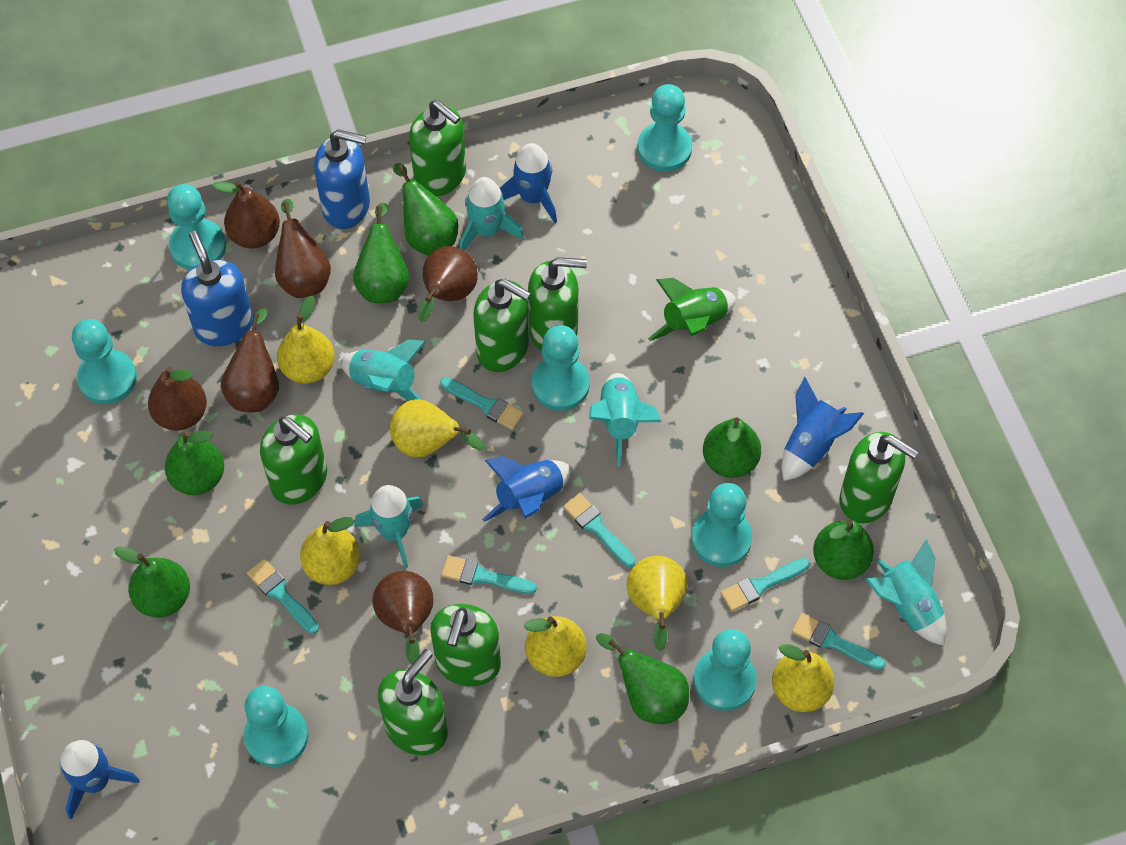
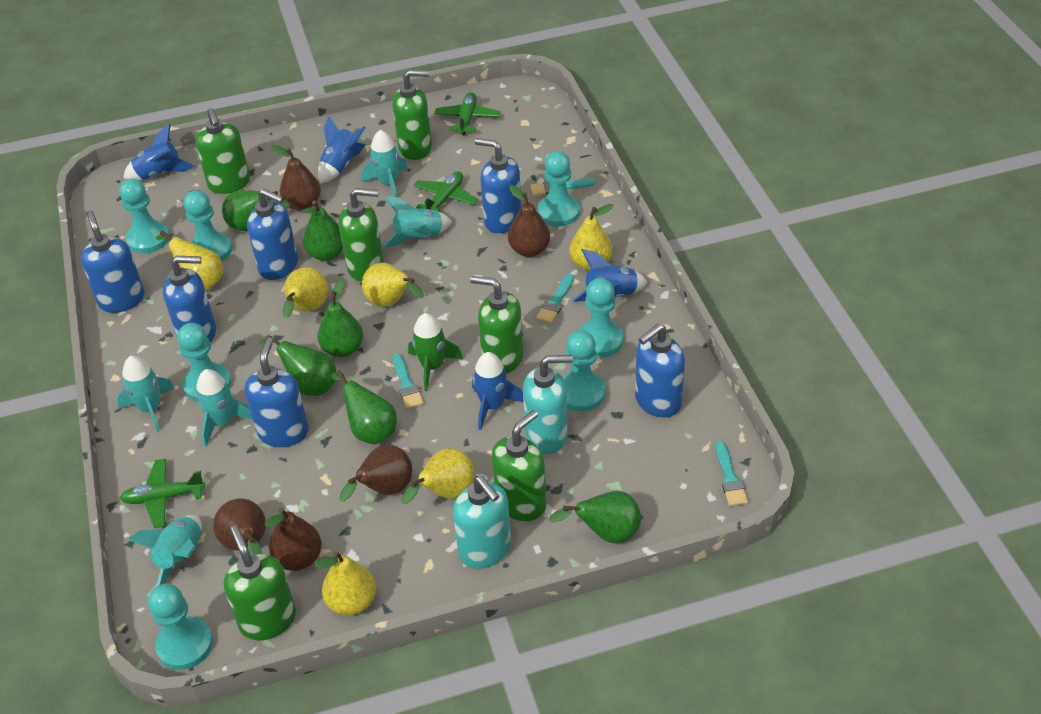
blue soap dispenser: 2 -> 6
brown pear: 6 -> 5
green pear: 7 -> 6
green plane: 0 -> 3
green soap dispenser: 7 -> 6
turquoise brush: 6 -> 4
turquoise soap dispenser: 0 -> 2

